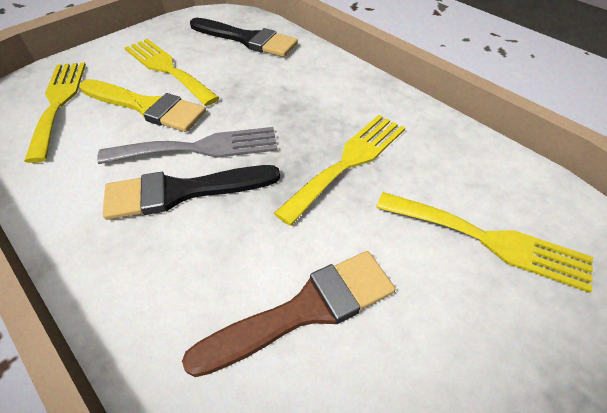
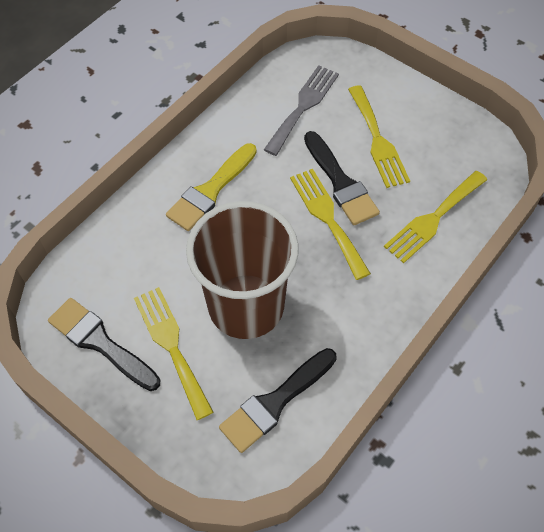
black brush: 2 -> 3
brown brush: 1 -> 0
brown cup: 0 -> 1

